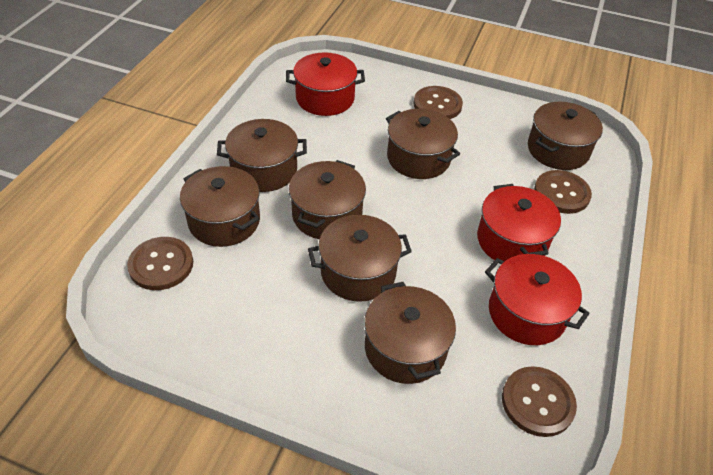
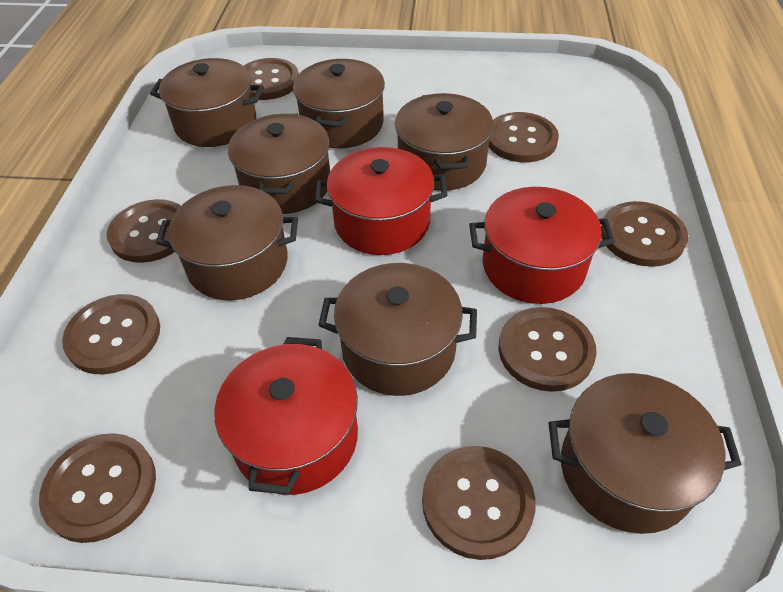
brown button: 4 -> 8

